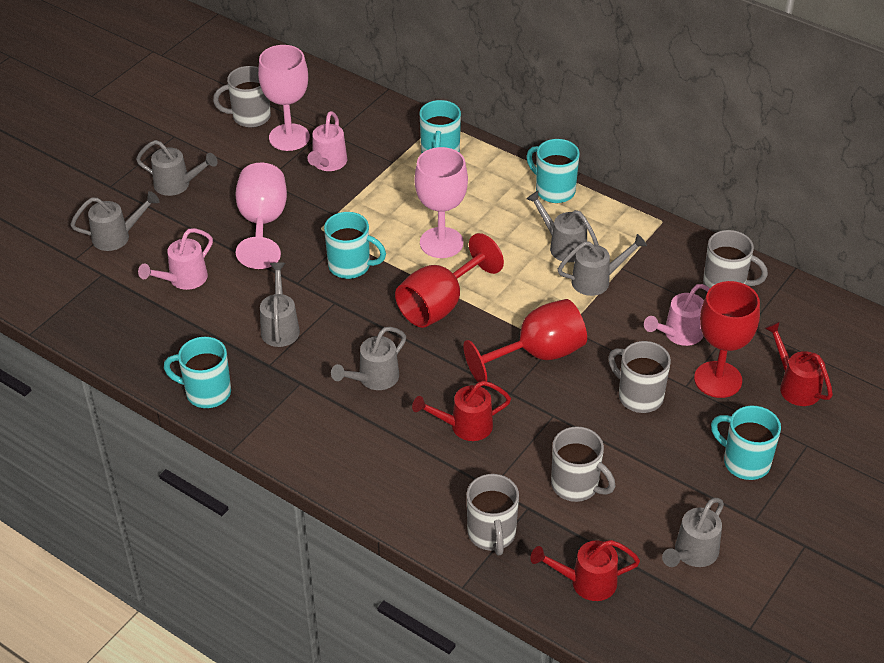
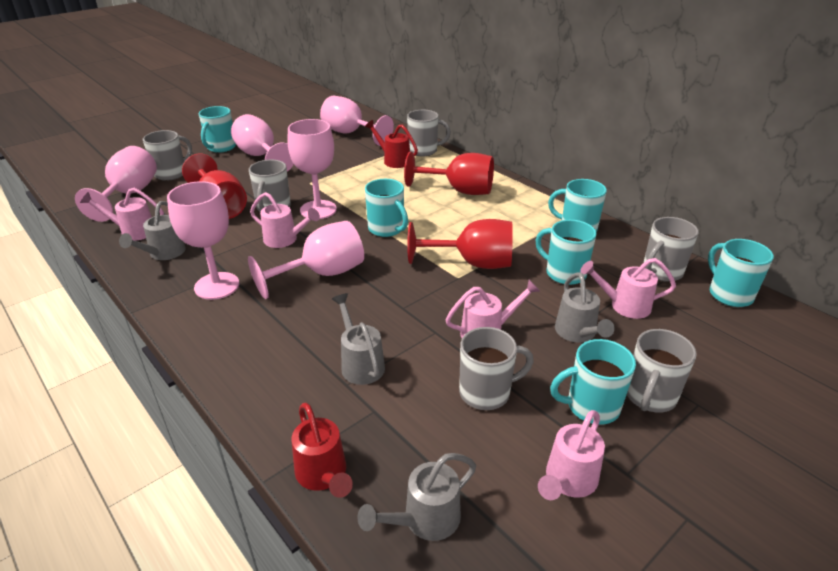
grey mug: 5 -> 6
grey watering can: 7 -> 4
pink goblet: 3 -> 6
pink watering can: 3 -> 5
red watering can: 3 -> 2
turquoise mug: 5 -> 6

